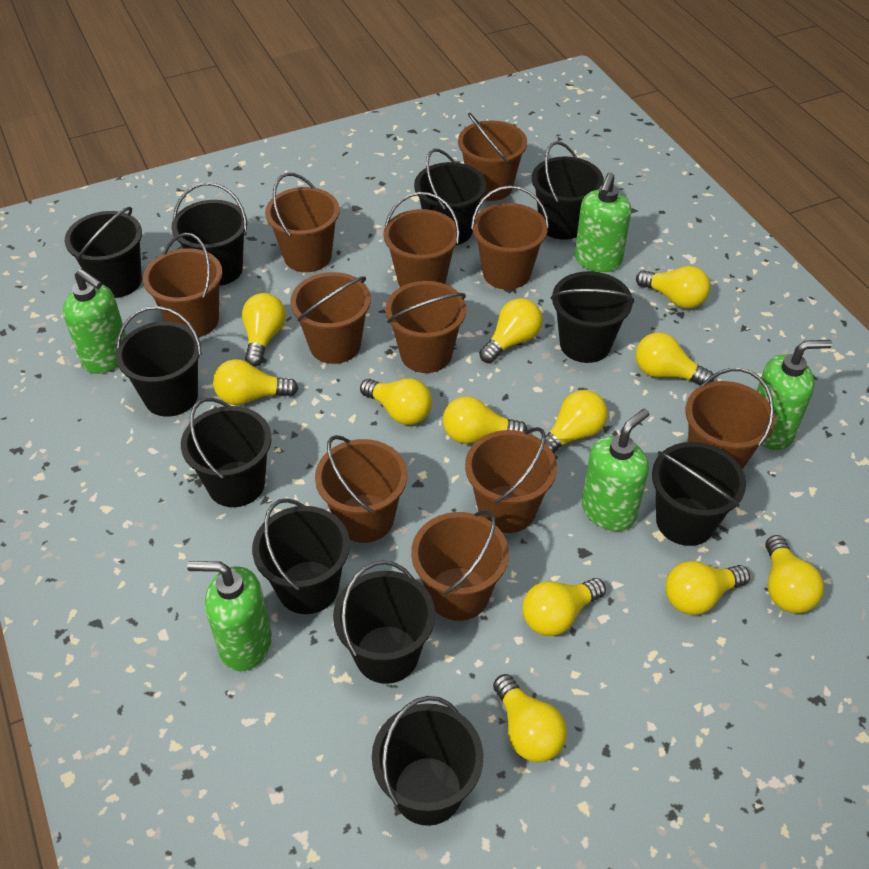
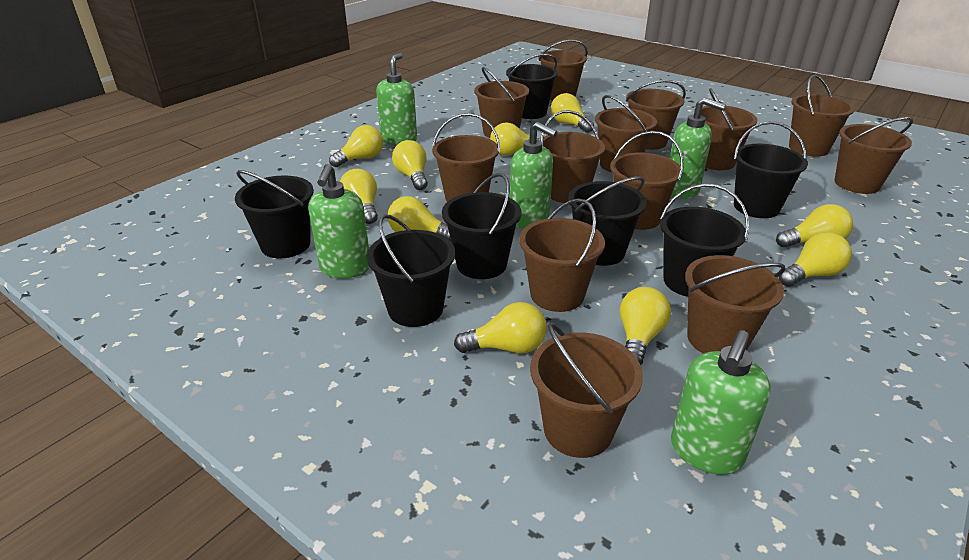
black bucket: 11 -> 7
brown bucket: 11 -> 13
yellow light bulb: 12 -> 10

